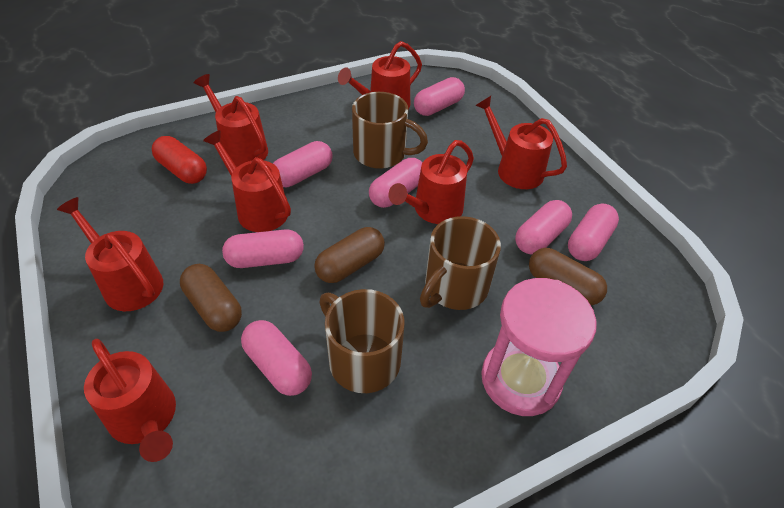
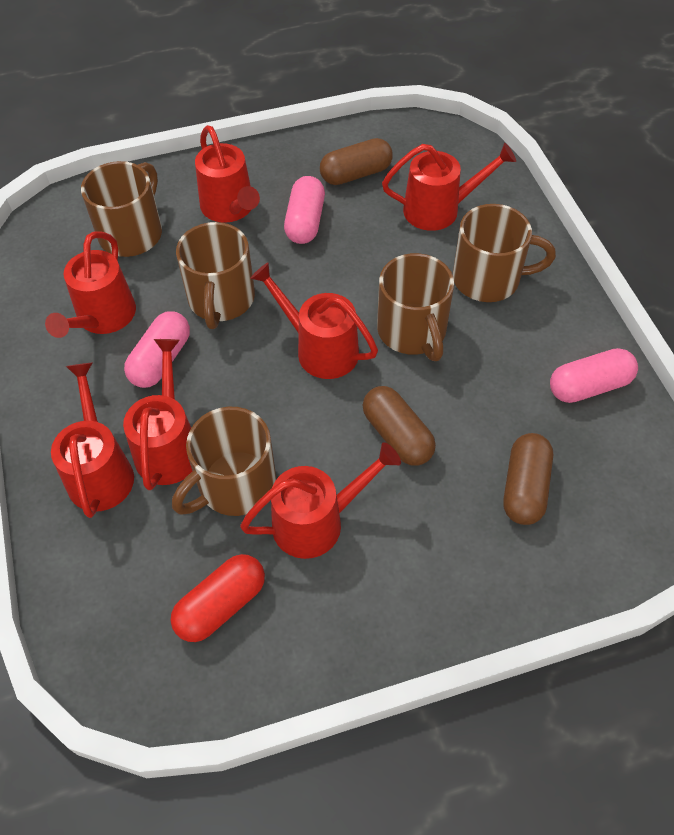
brown mug: 3 -> 5
pink capsule: 7 -> 3
pink hourglass: 1 -> 0

